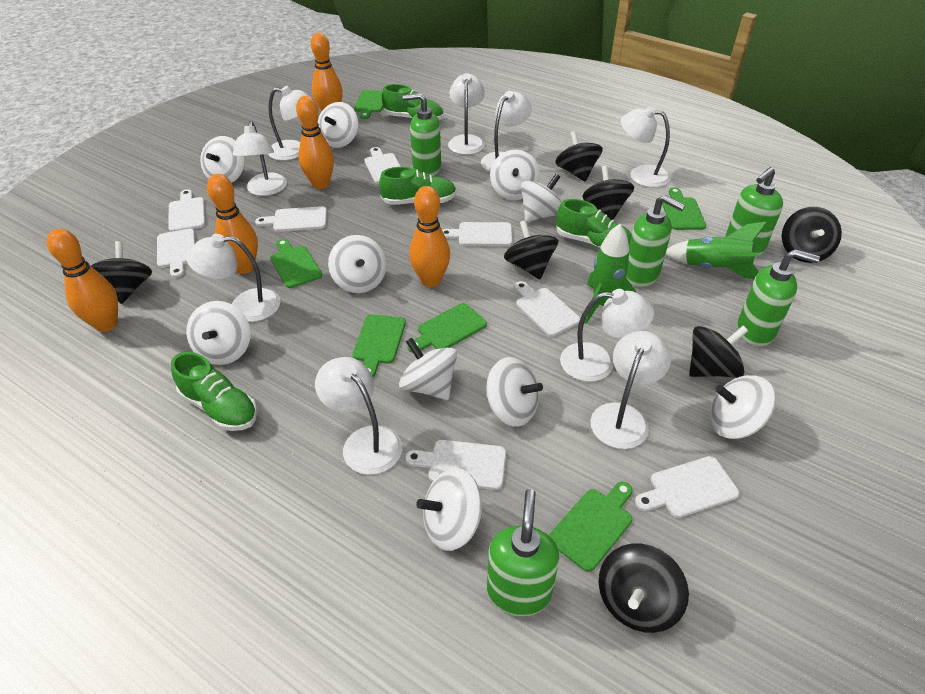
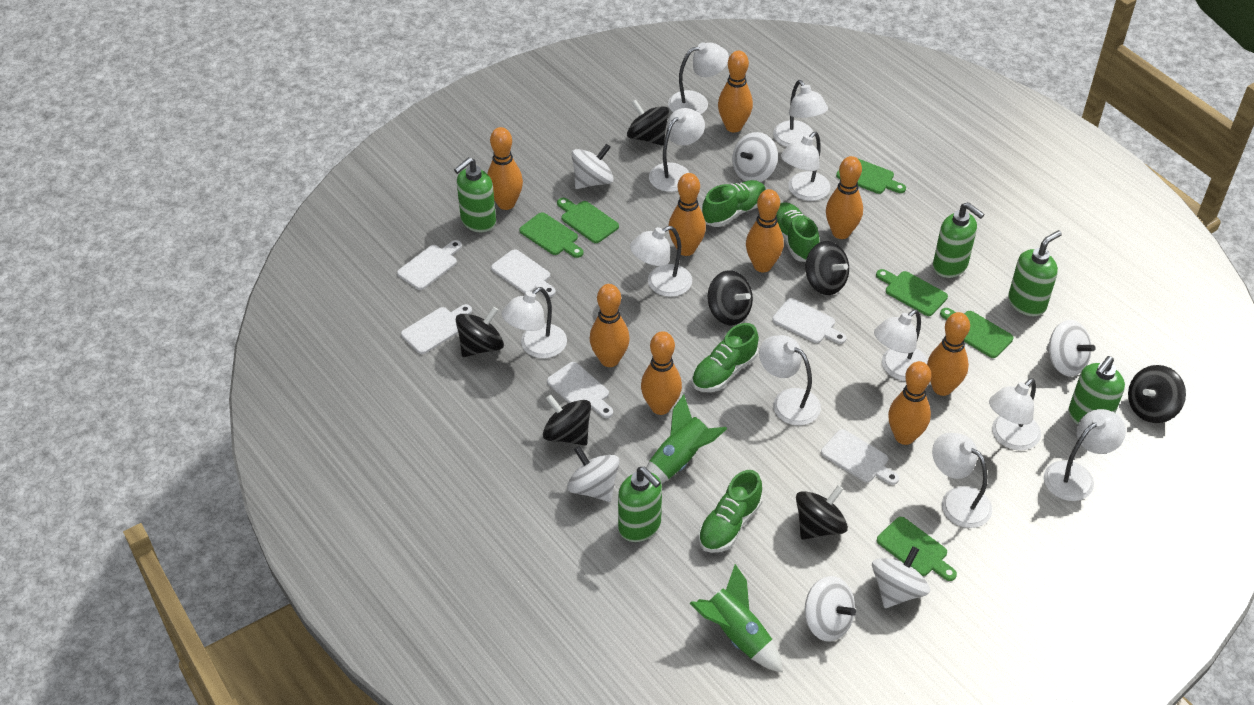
orange bowling pin: 5 -> 9
white cutting board: 8 -> 6
white lamp: 9 -> 11
white spinning top: 10 -> 6

